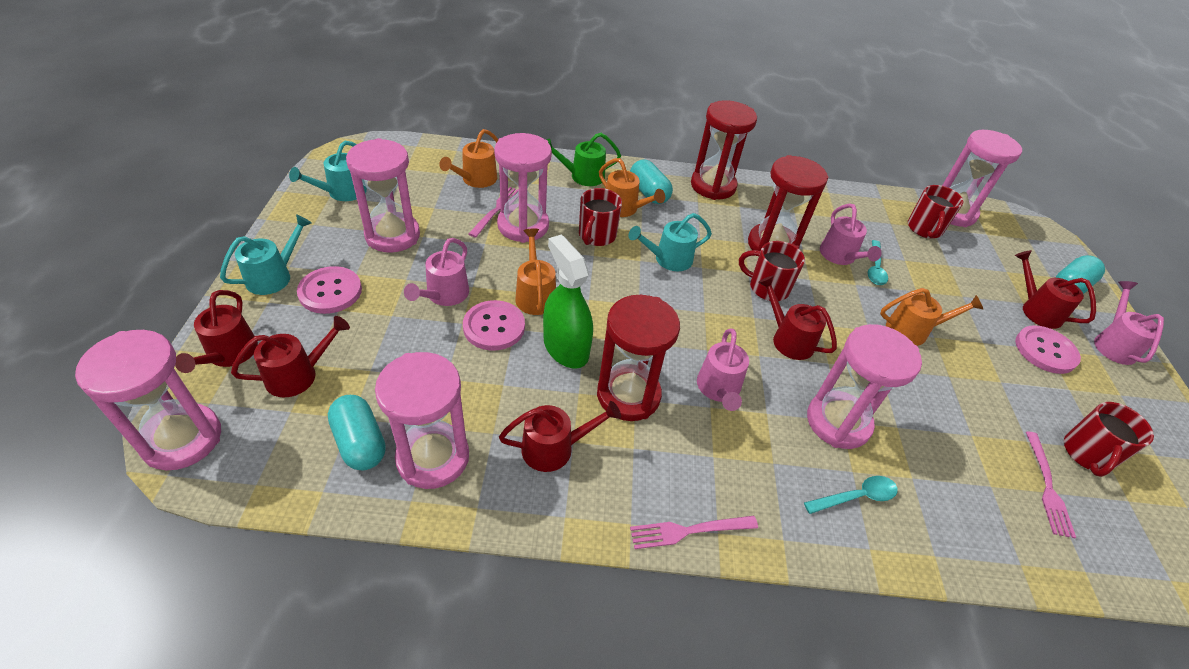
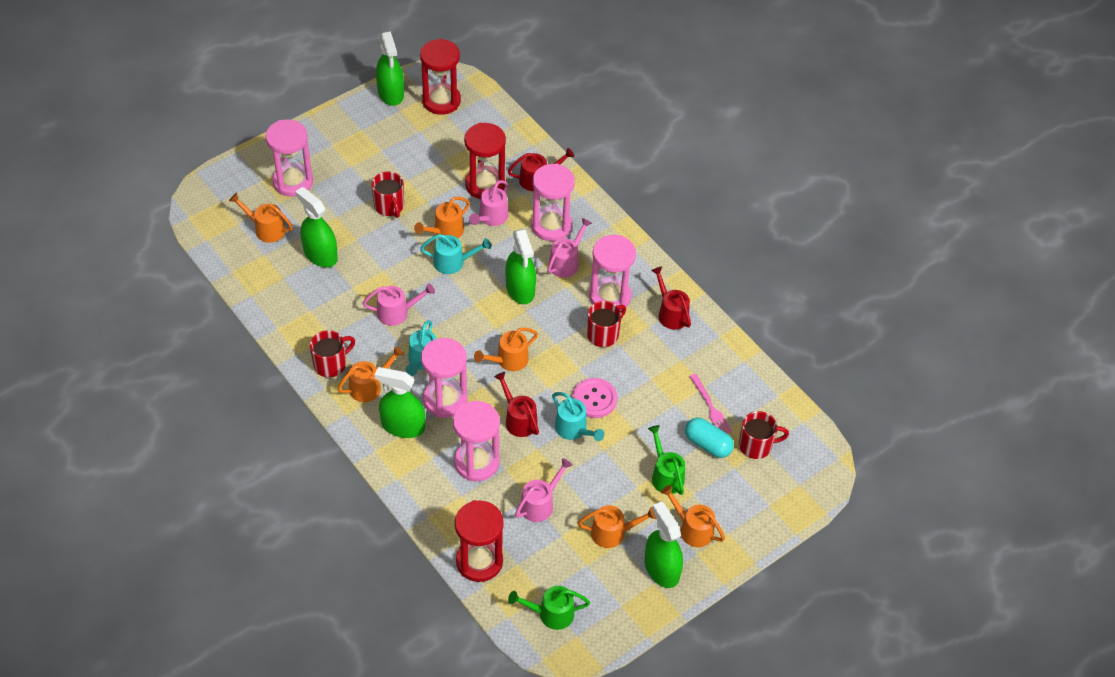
green spray bottle: 1 -> 5
green watering can: 1 -> 2
orange watering can: 4 -> 6
pink button: 3 -> 1
pink fork: 3 -> 1
pink hourglass: 6 -> 5
red watering can: 5 -> 3
turquoise capsule: 3 -> 1
turquoise spoon: 2 -> 0

